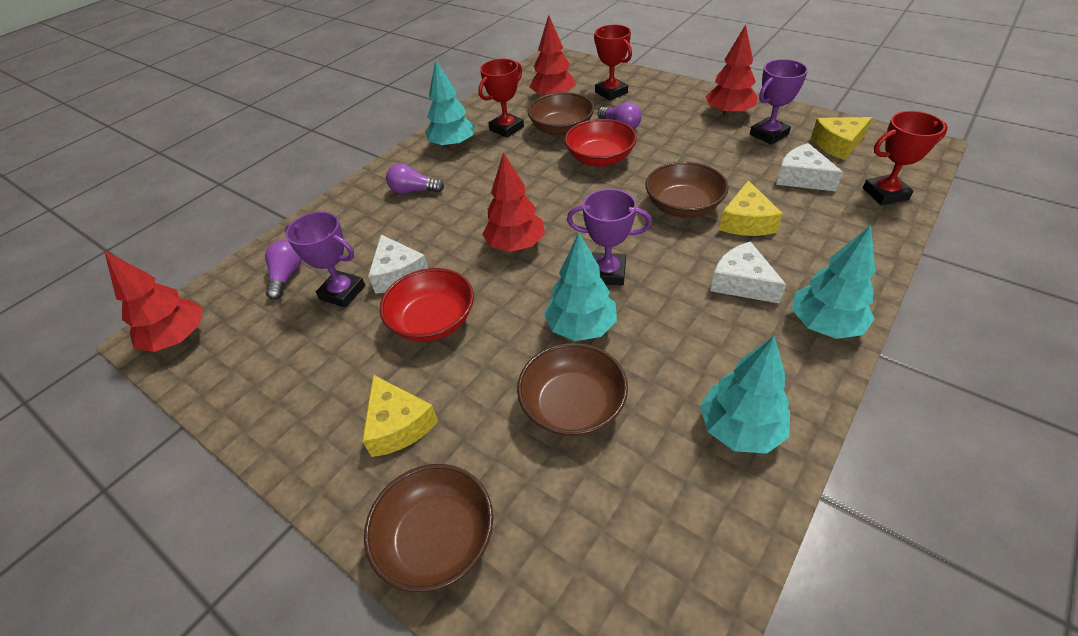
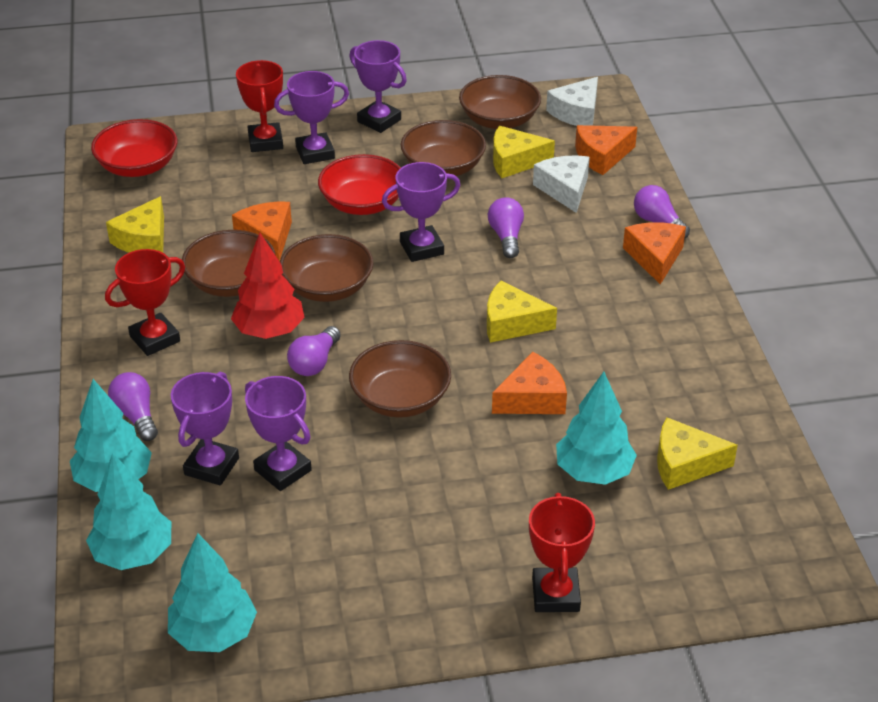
brown bowl: 4 -> 5
orange cheese: 0 -> 4
purple light bulb: 3 -> 4
purple trophy: 3 -> 5
red tree: 4 -> 1
white cheese: 3 -> 2
yellow cheese: 3 -> 4

